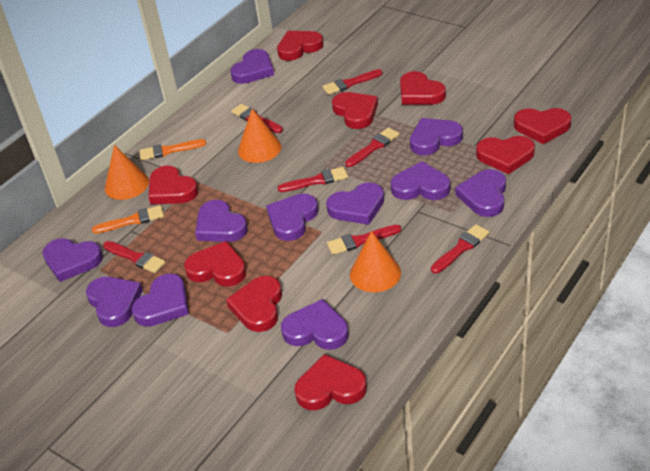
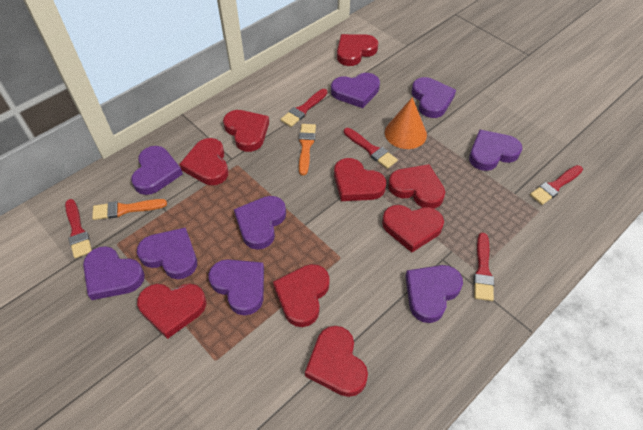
orange cone: 3 -> 1
purple heart: 11 -> 9
red brush: 7 -> 5

